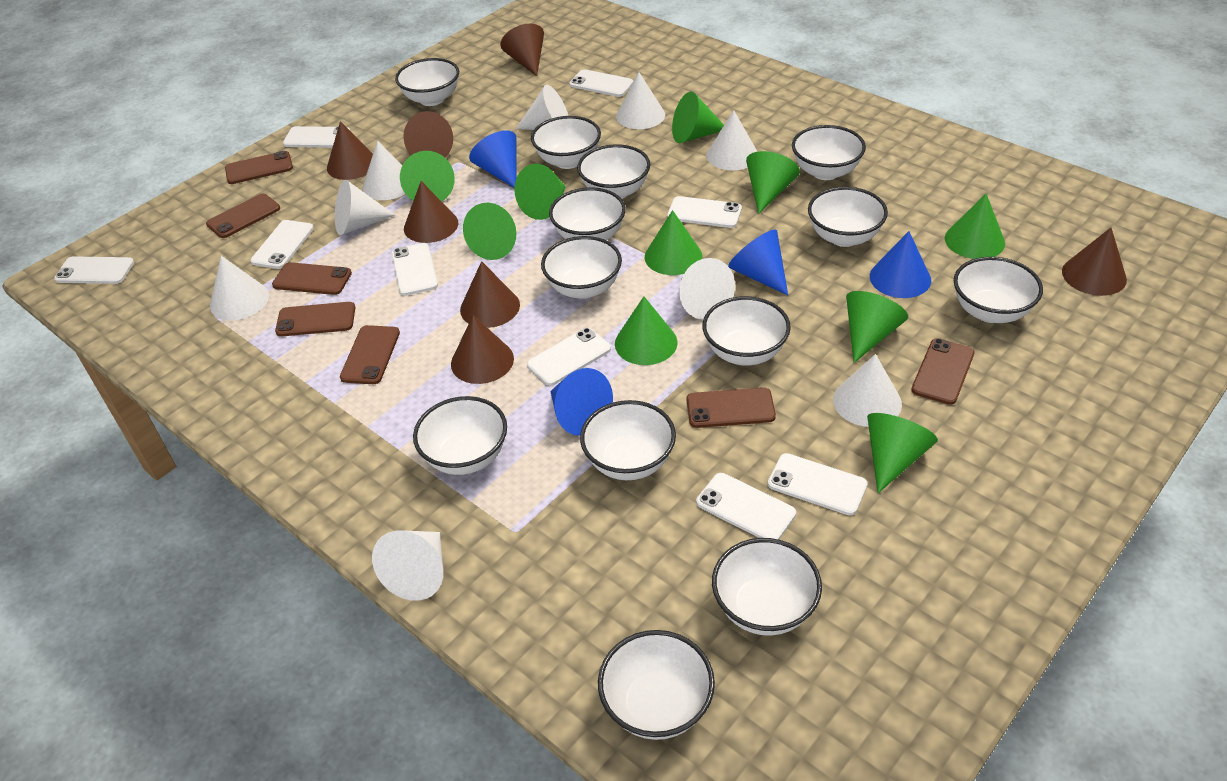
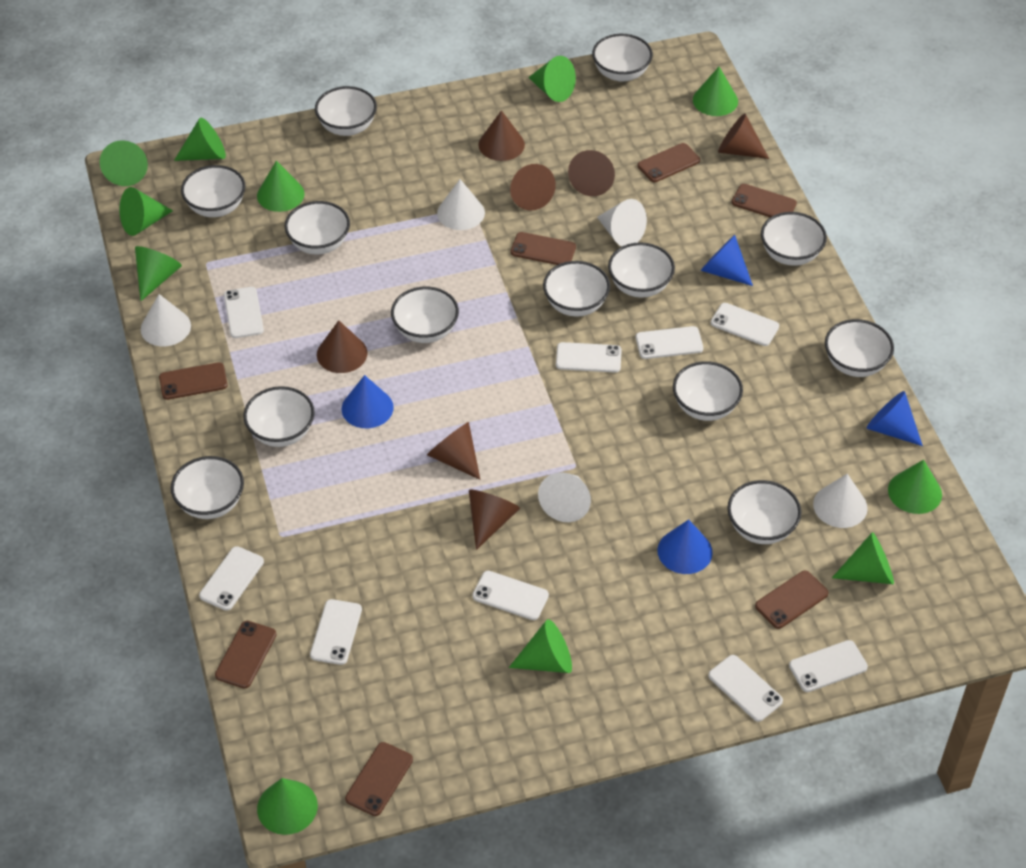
green cone: 10 -> 11
white cone: 9 -> 5

